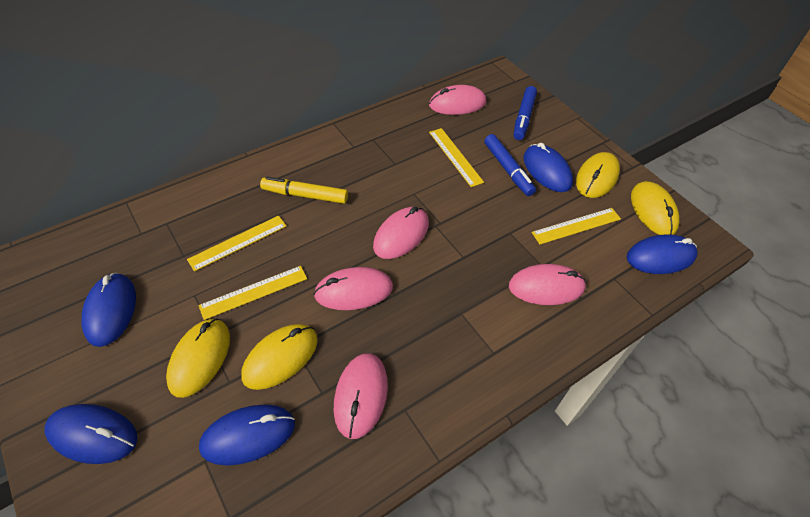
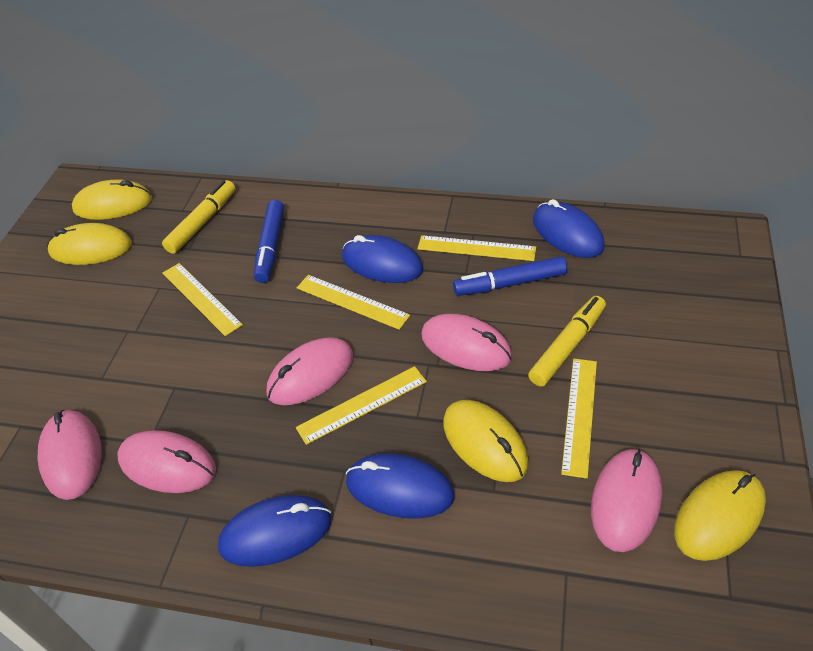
blue mouse: 5 -> 4
yellow marker: 1 -> 2
yellow ruler: 4 -> 5

